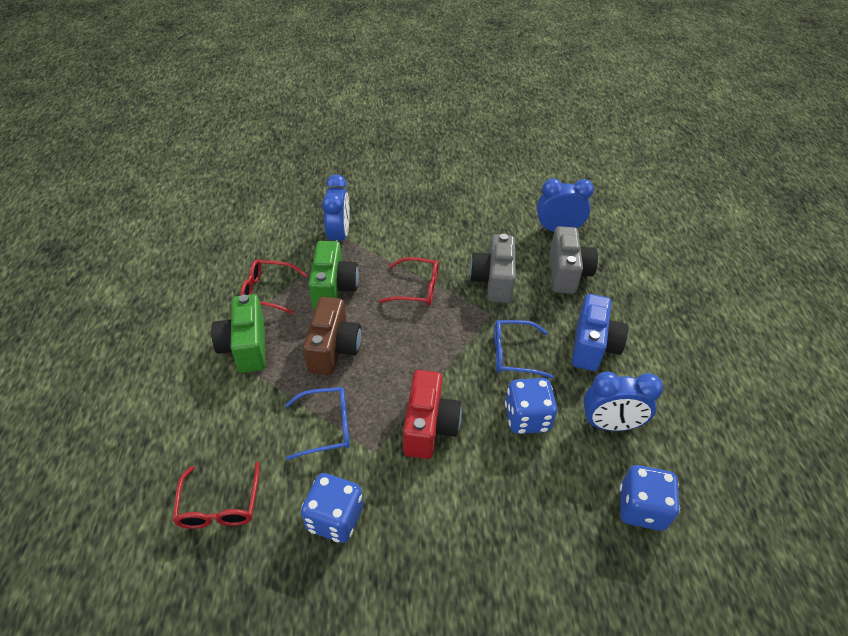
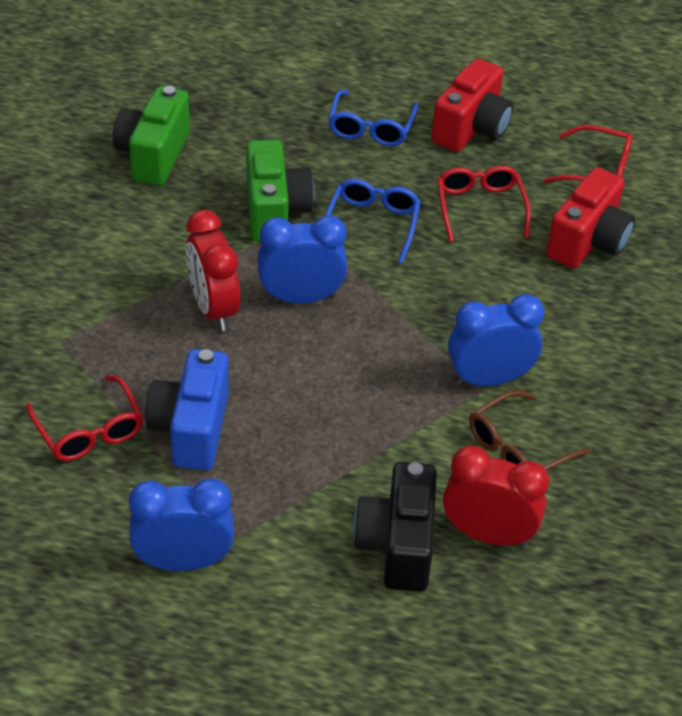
black camera: 0 -> 1
blue dice: 3 -> 0
brown camera: 1 -> 0
brown glasses: 0 -> 1
grey camera: 2 -> 0
red camera: 1 -> 2
red clock: 0 -> 2

